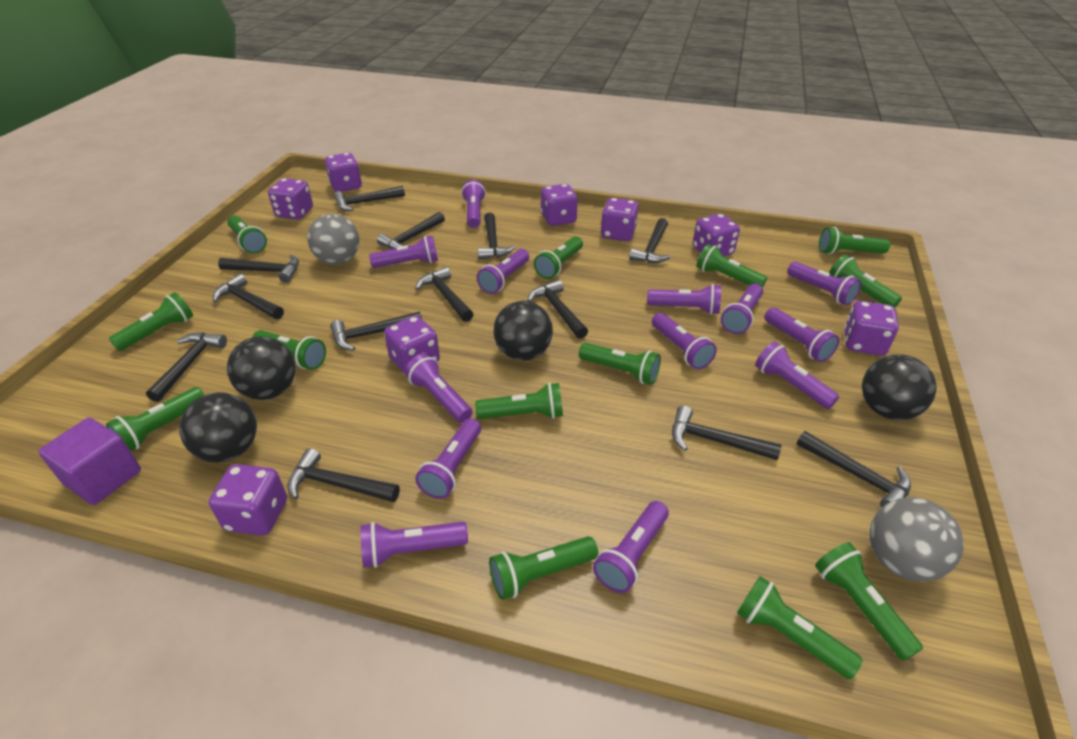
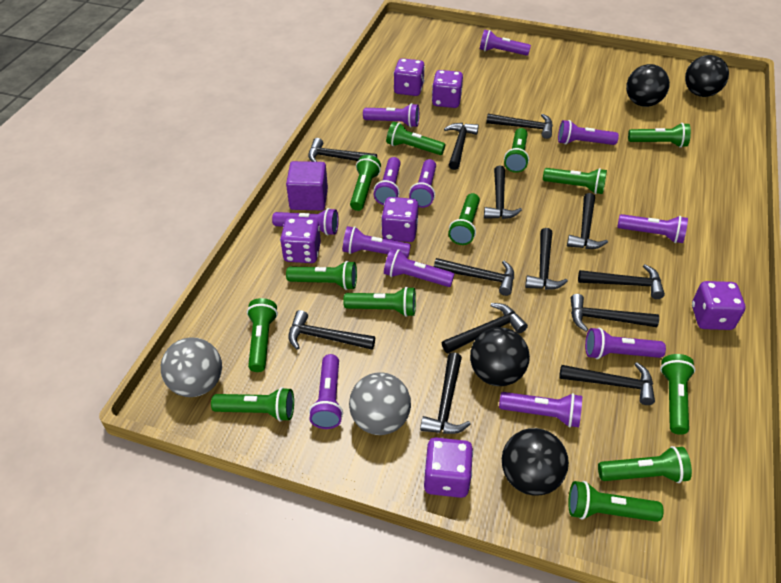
purple dice: 8 -> 6
purple flashlight: 13 -> 12

